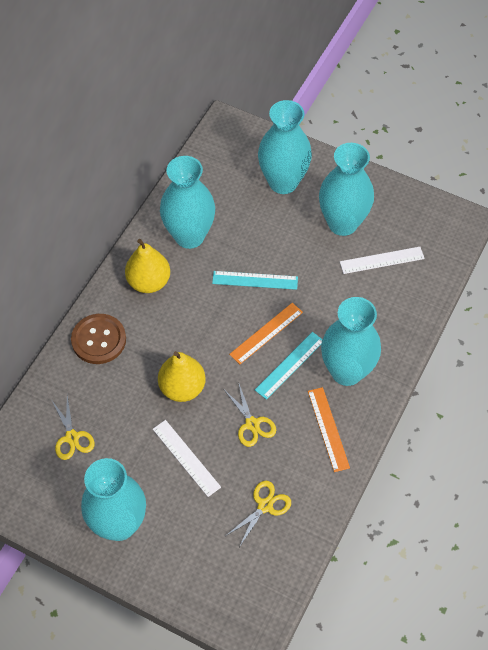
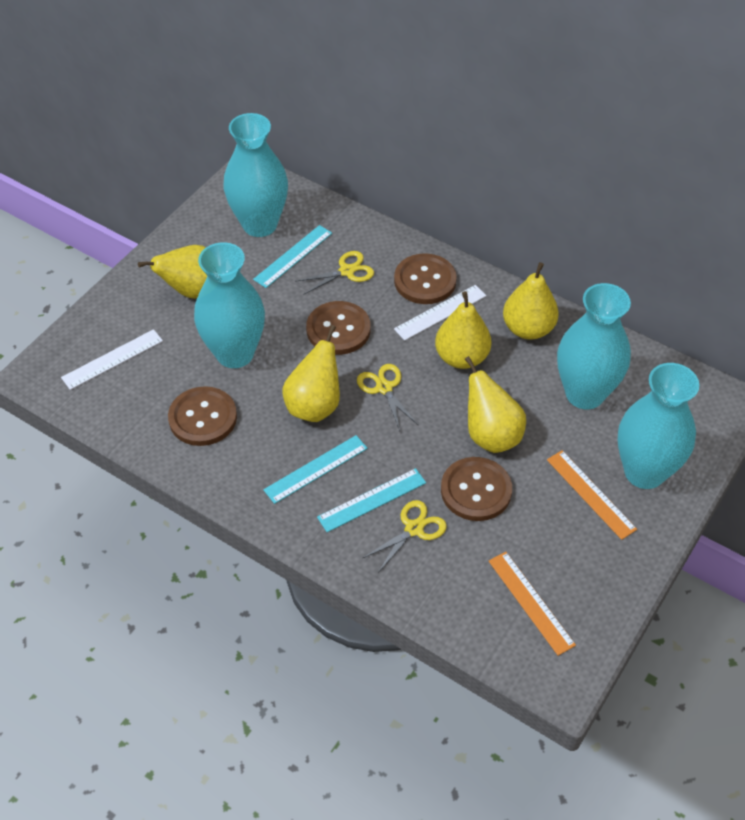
brown button: 1 -> 4
turquoise ruler: 2 -> 3
turquoise vase: 5 -> 4
yellow pear: 2 -> 5

